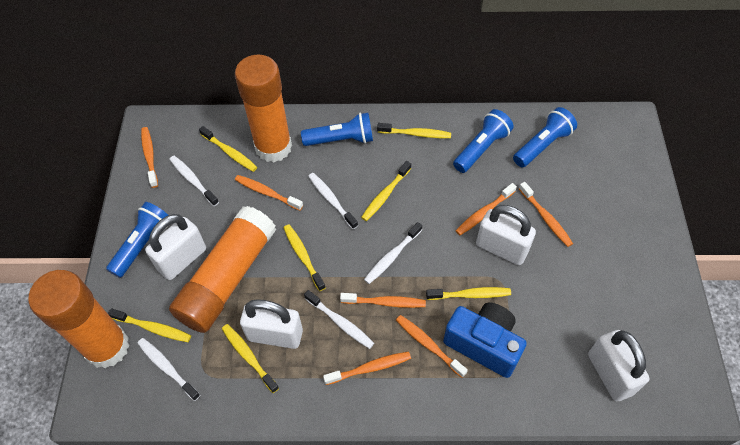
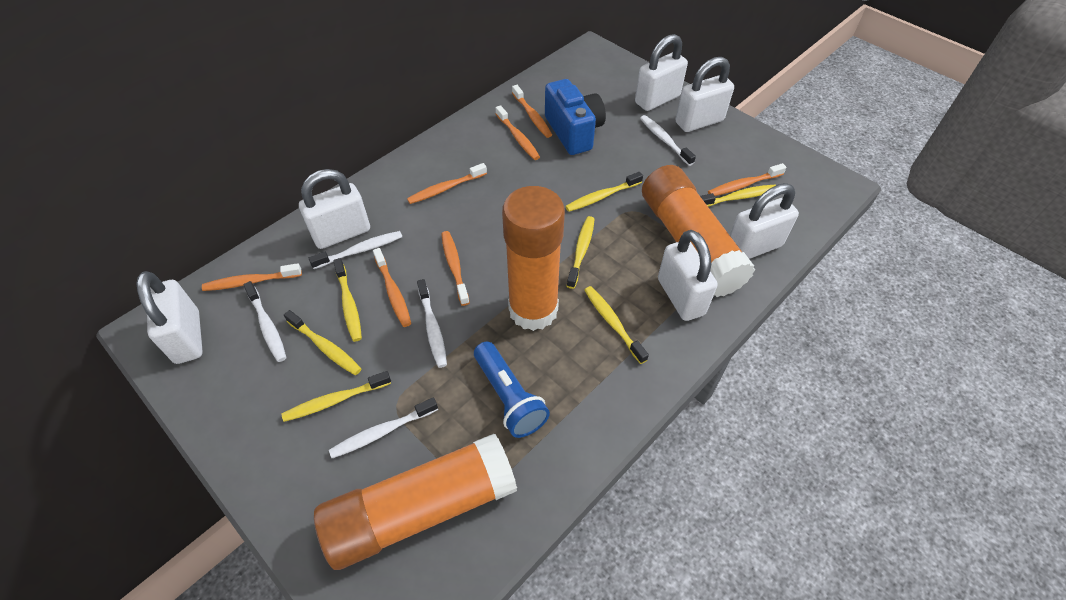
blue flashlight: 4 -> 1
white padlock: 4 -> 6

